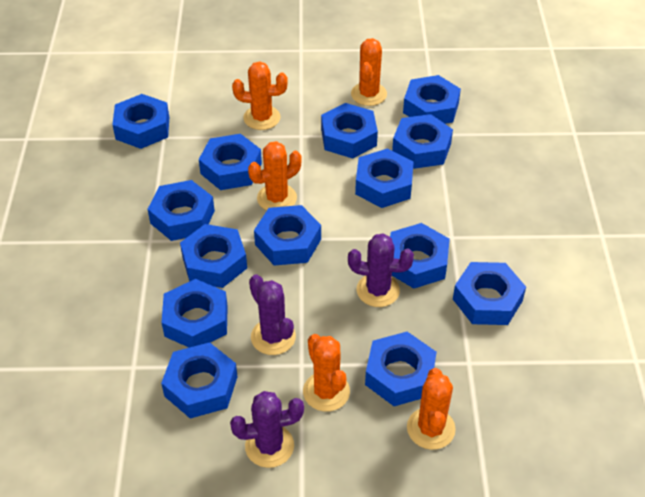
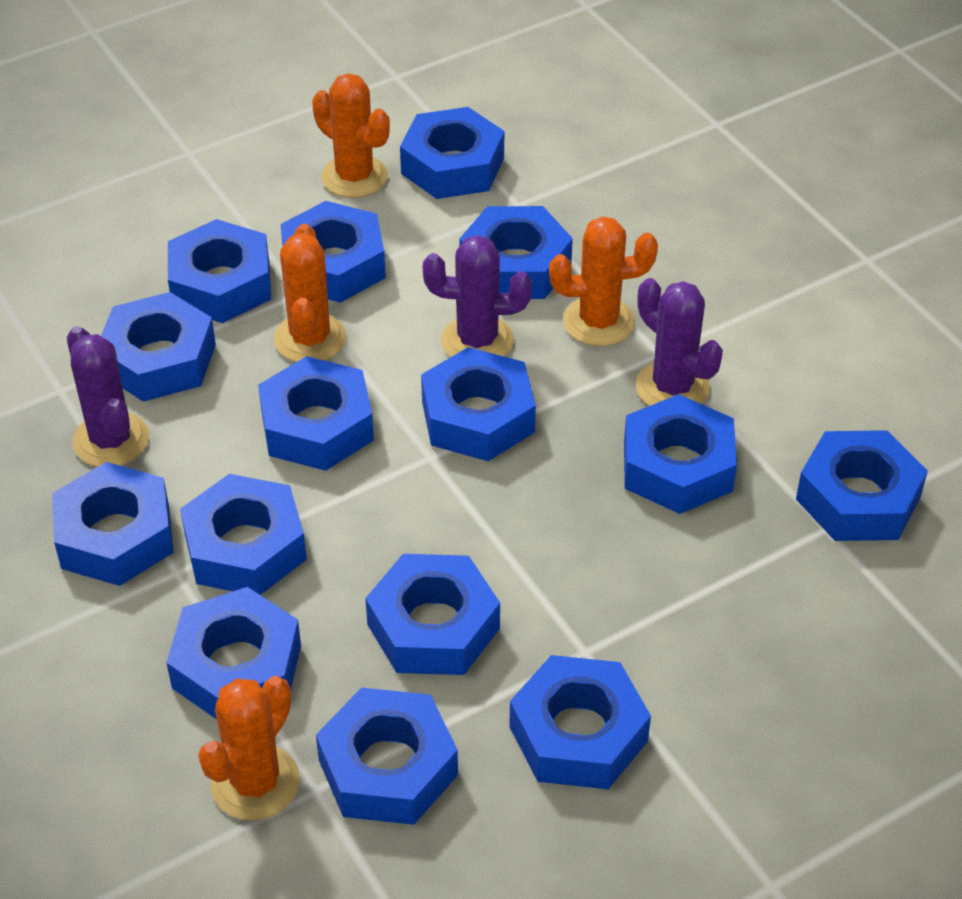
blue nut: 14 -> 15
orange cactus: 5 -> 4

